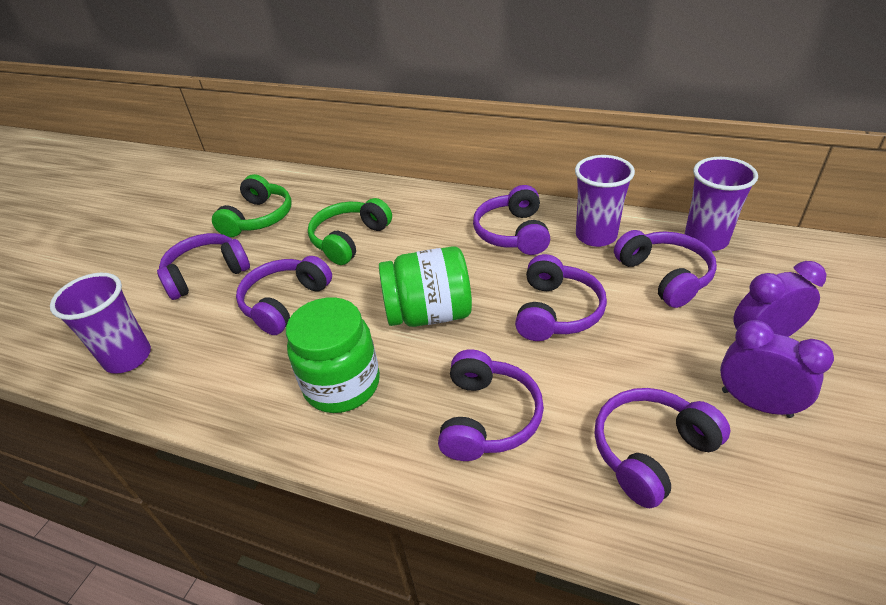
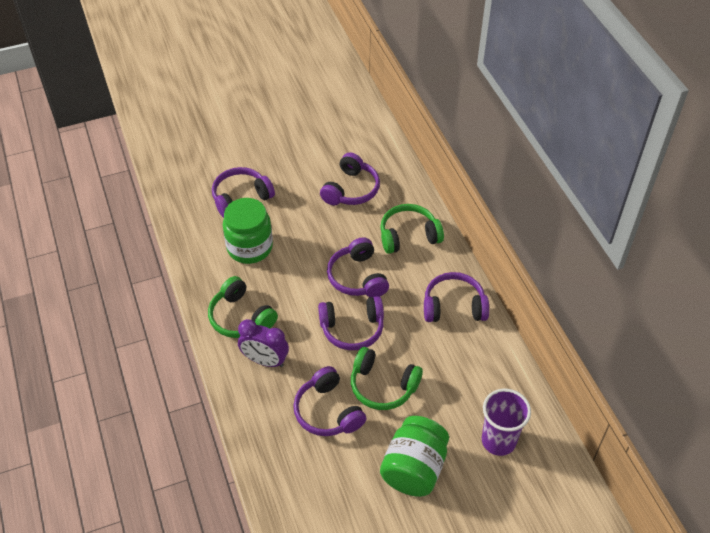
green headphones: 2 -> 3
purple clock: 2 -> 1
purple cup: 3 -> 1
purple headphones: 7 -> 6

